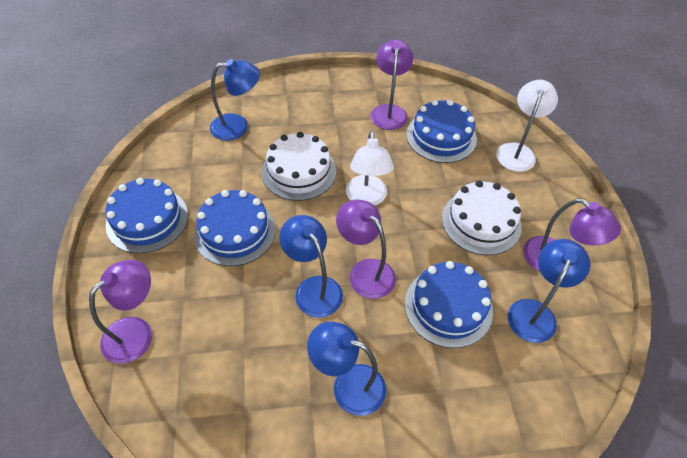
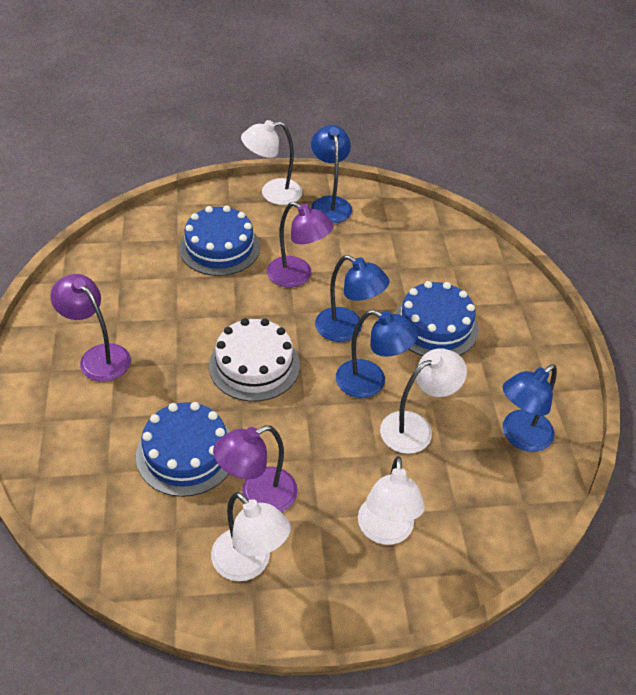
blue cake: 4 -> 3
purple lamp: 4 -> 3
white cake: 2 -> 1
white lamp: 2 -> 4

